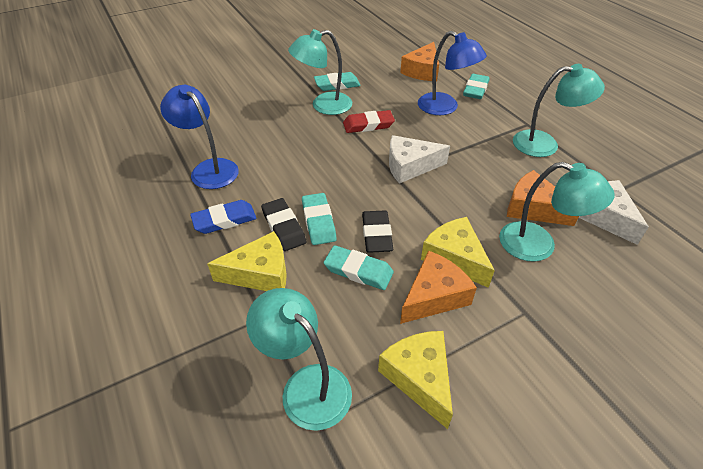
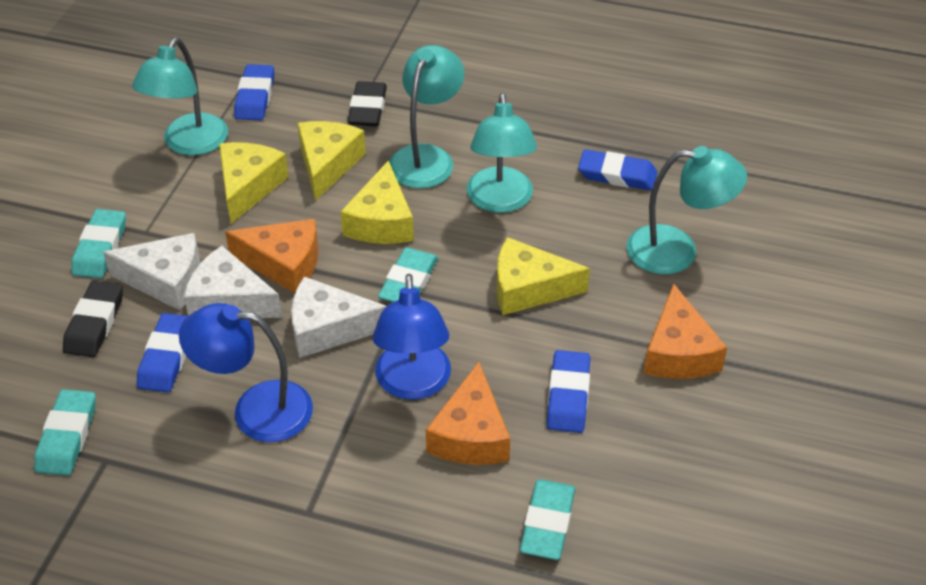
blue eraser: 1 -> 4
red eraser: 1 -> 0
white cheese: 2 -> 3
yellow cheese: 3 -> 4

